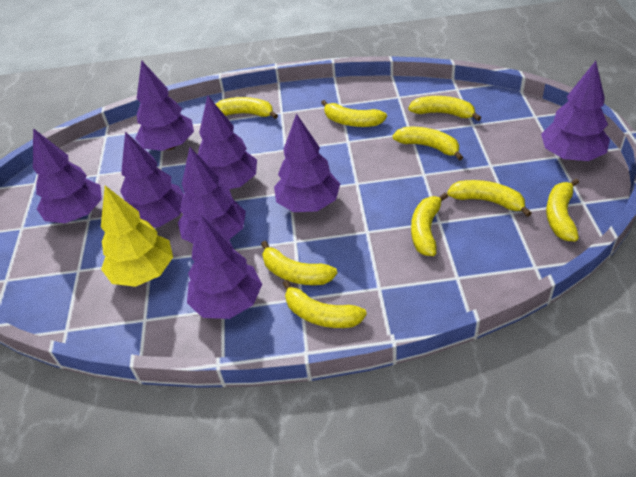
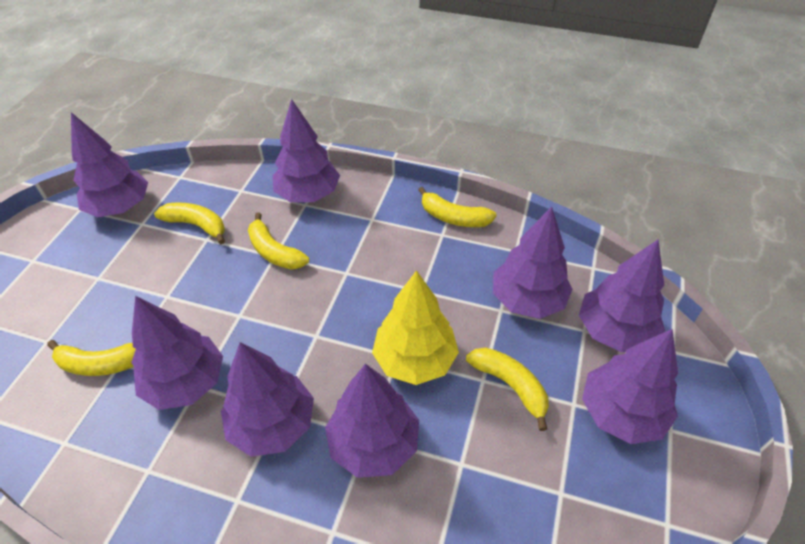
yellow banana: 9 -> 5

